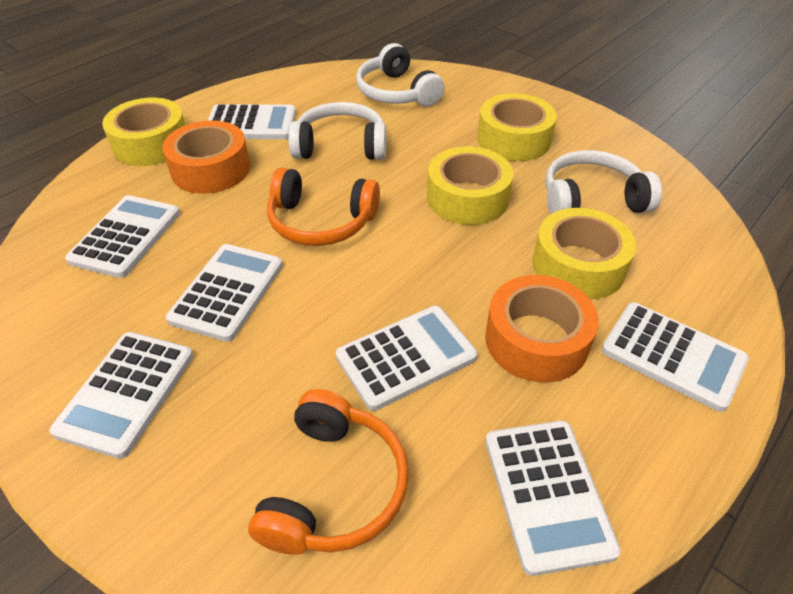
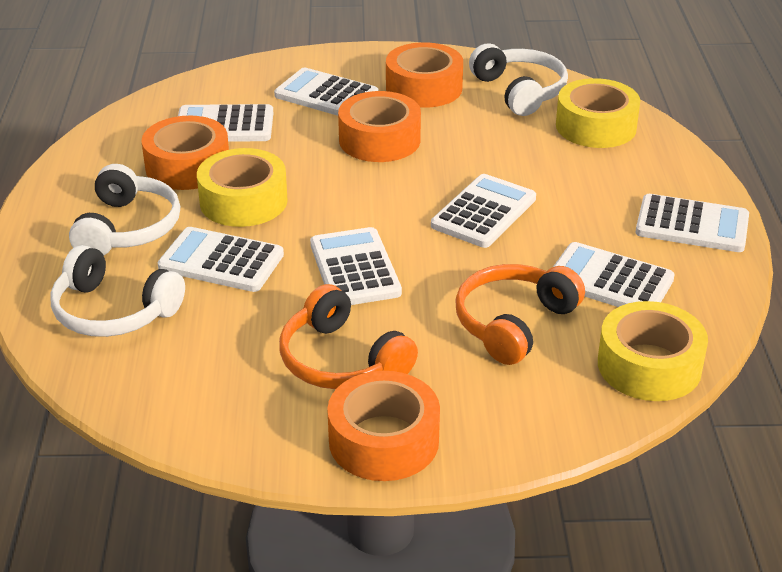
orange tape: 2 -> 4
yellow tape: 4 -> 3

